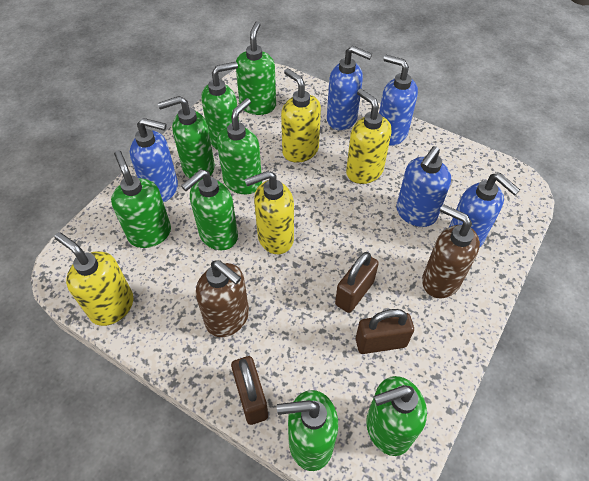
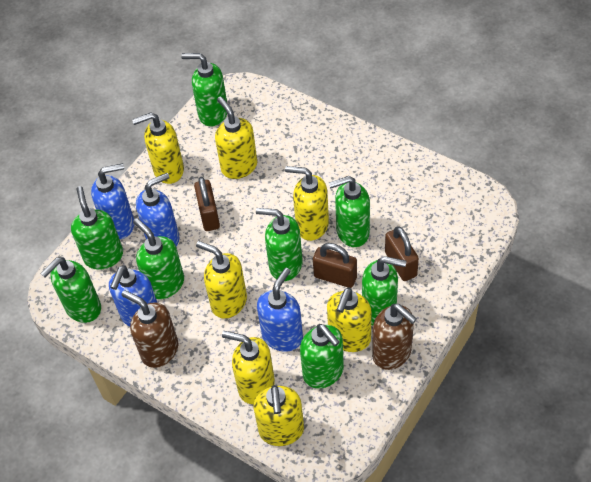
blue soap dispenser: 5 -> 4
yellow soap dispenser: 4 -> 7

